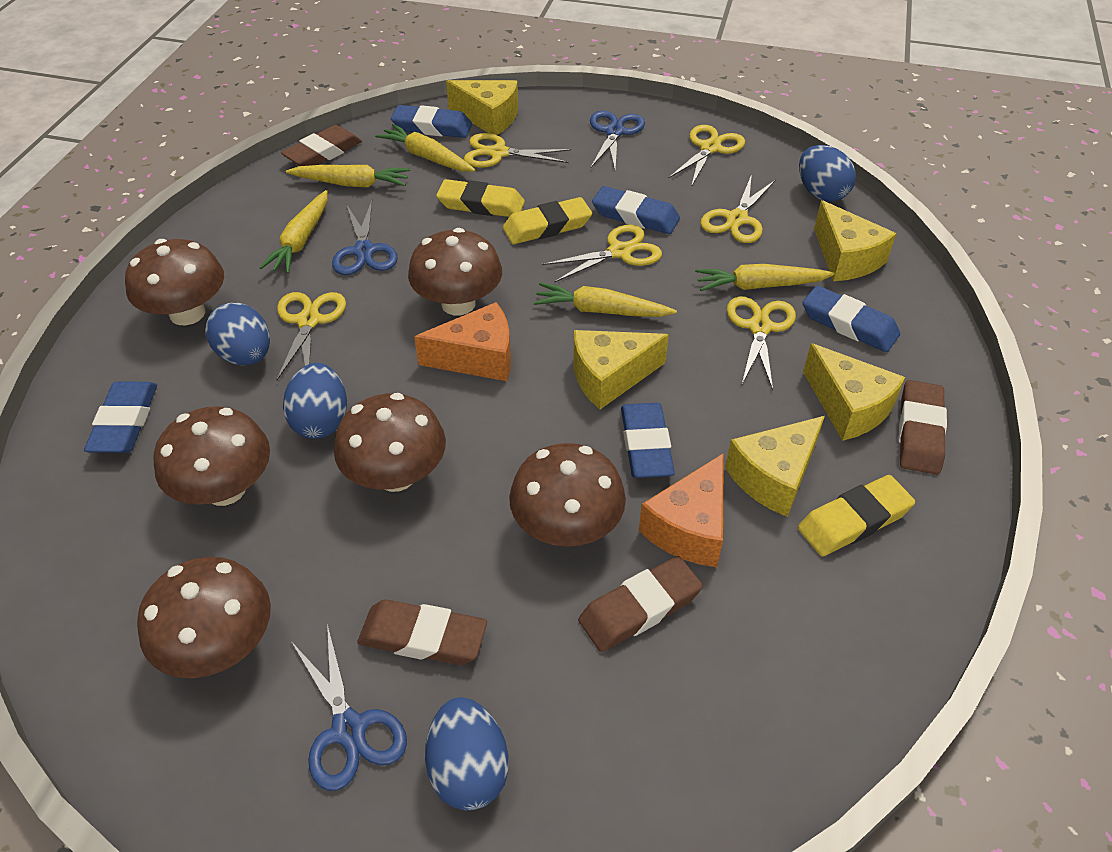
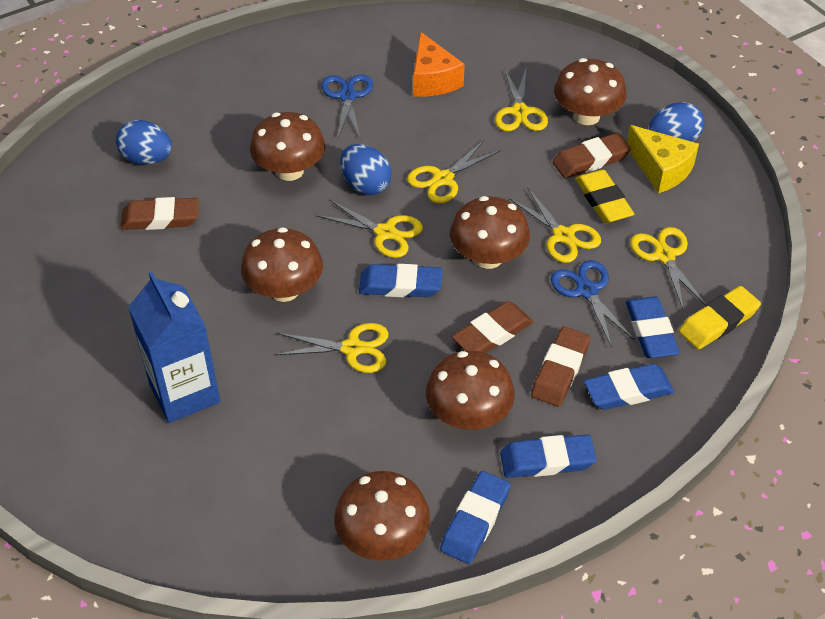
blue carton: 0 -> 1
blue egg: 4 -> 3
blue scissors: 3 -> 2
orange cheese: 2 -> 1
yellow carrot: 5 -> 0
yellow cheese: 5 -> 1
yellow eraser: 3 -> 2

